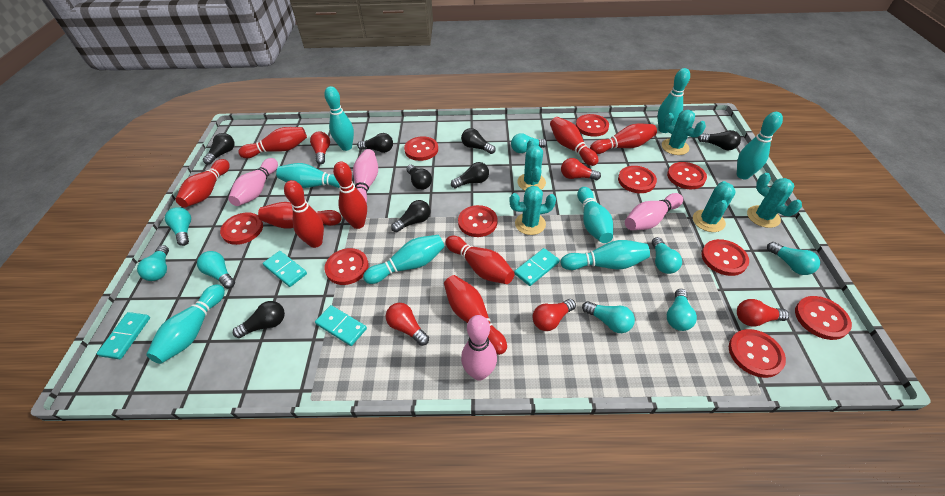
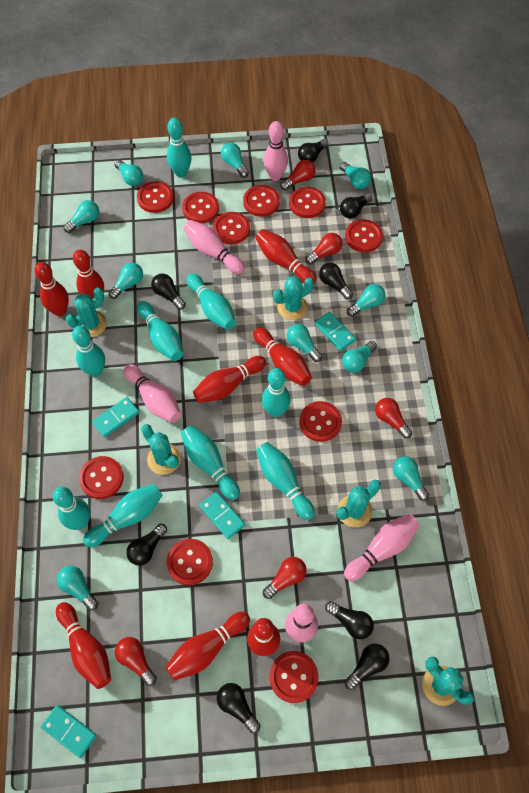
pink bowling pin: 4 -> 5
red bowling pin: 9 -> 8
turquoise bowling pin: 8 -> 9
turquoise light bulb: 8 -> 10

